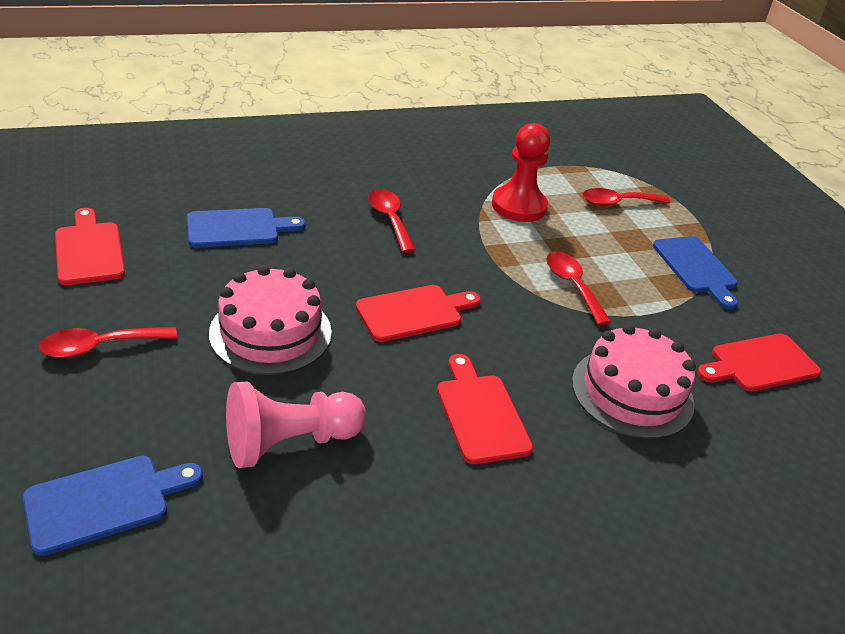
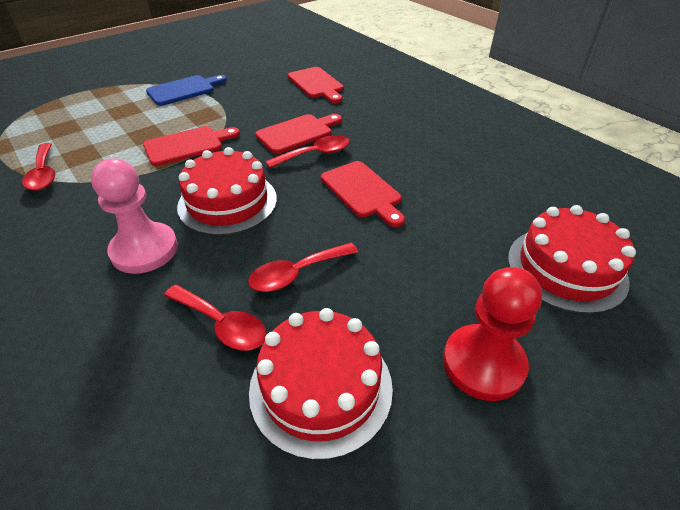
blue cutting board: 3 -> 1
pink cake: 2 -> 0
red cake: 0 -> 3

